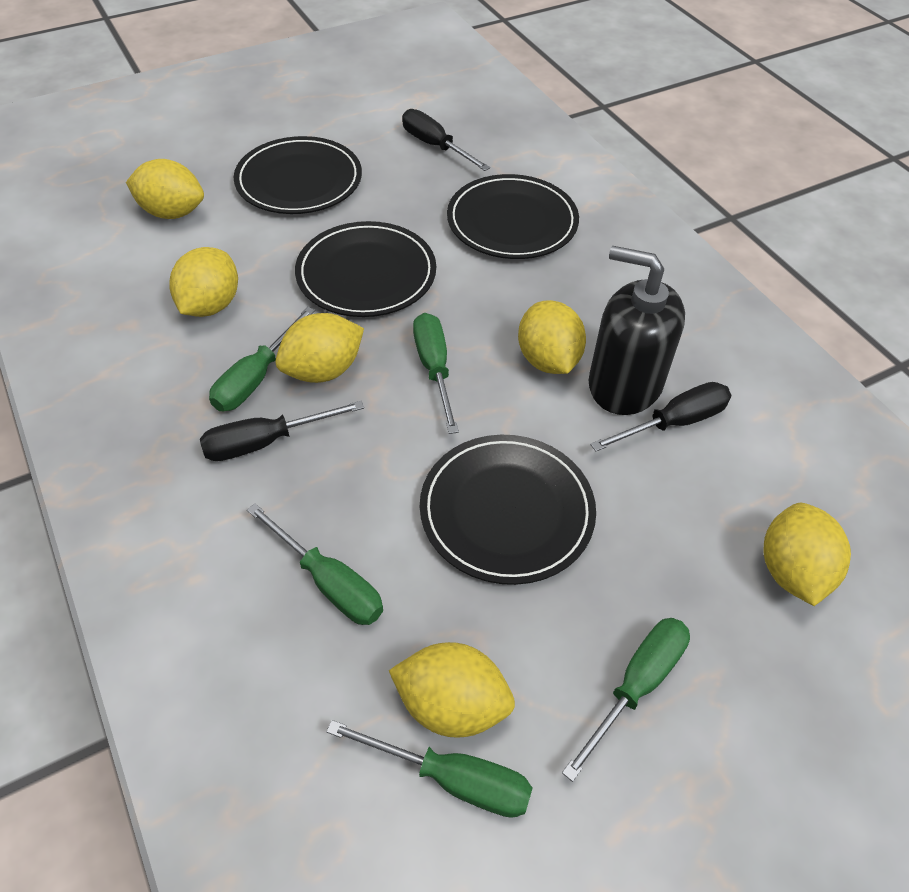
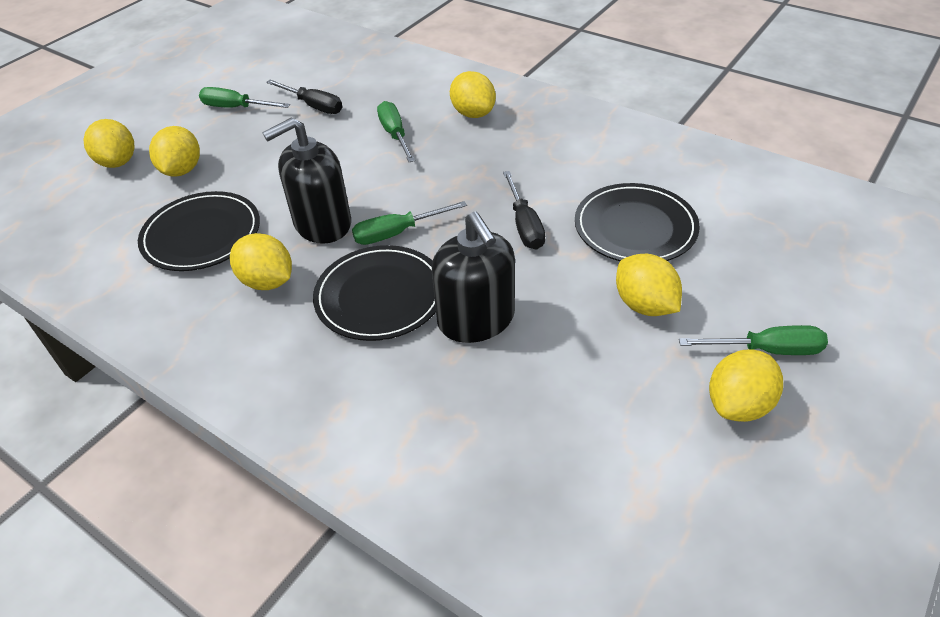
black plate: 4 -> 3
black screwdriver: 3 -> 2
black soap dispenser: 1 -> 2
green screwdriver: 5 -> 4

